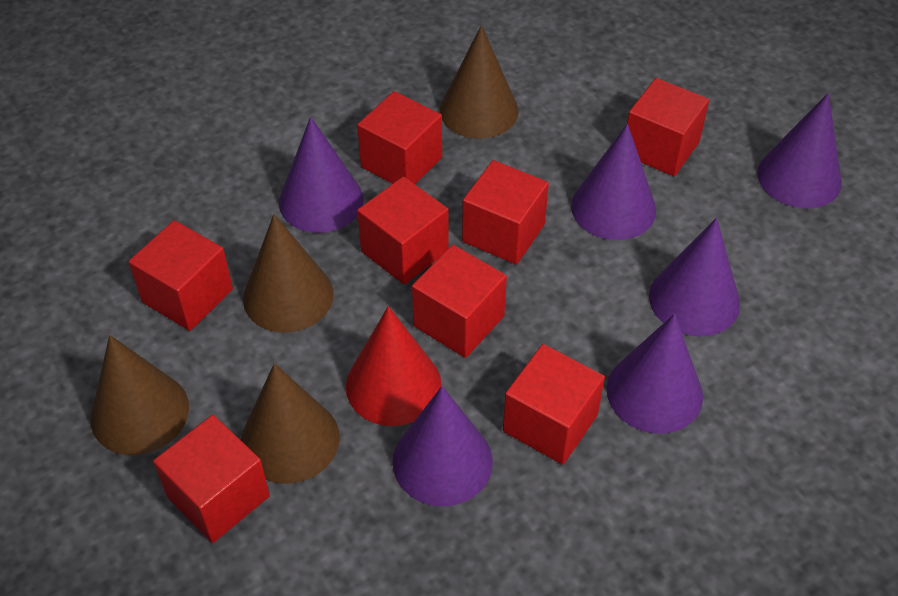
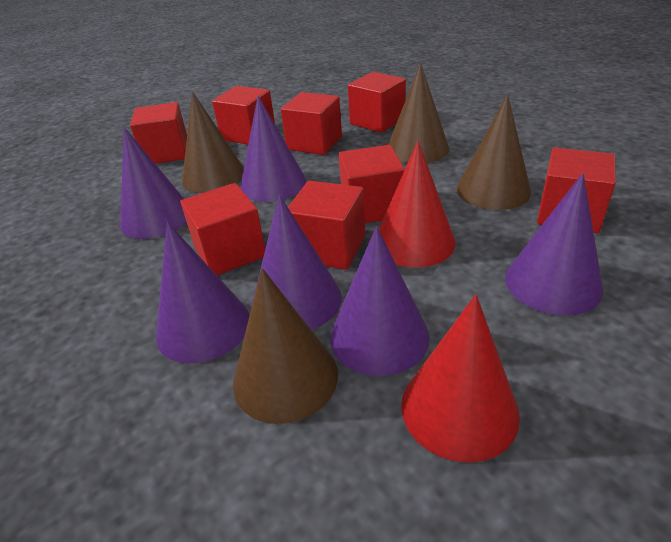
red cone: 1 -> 2

